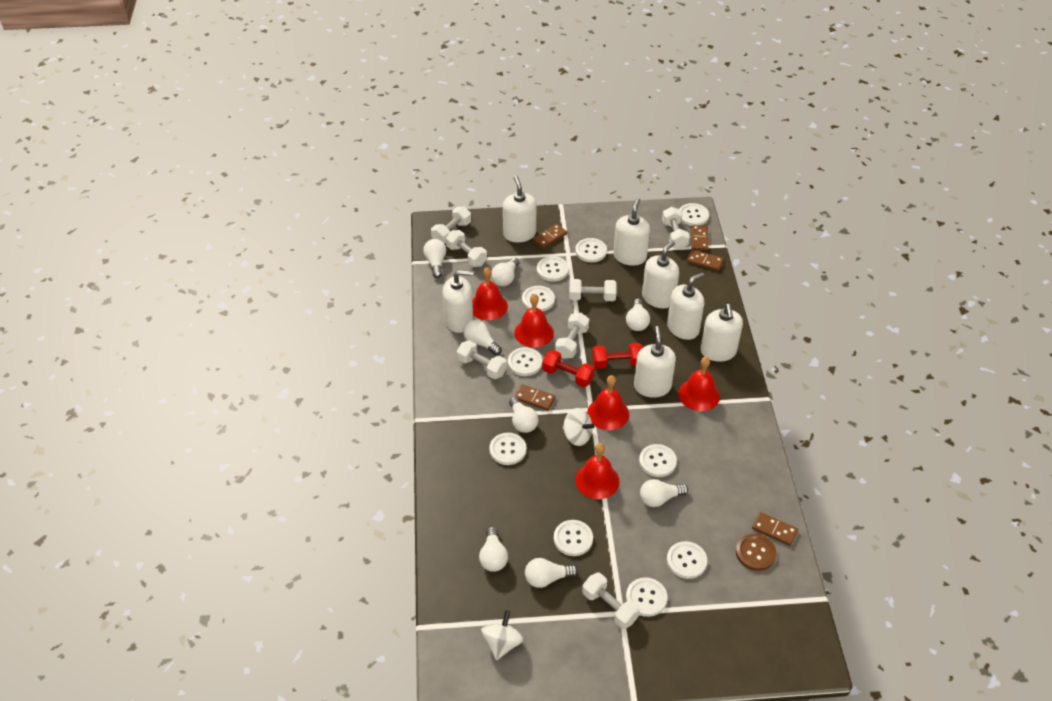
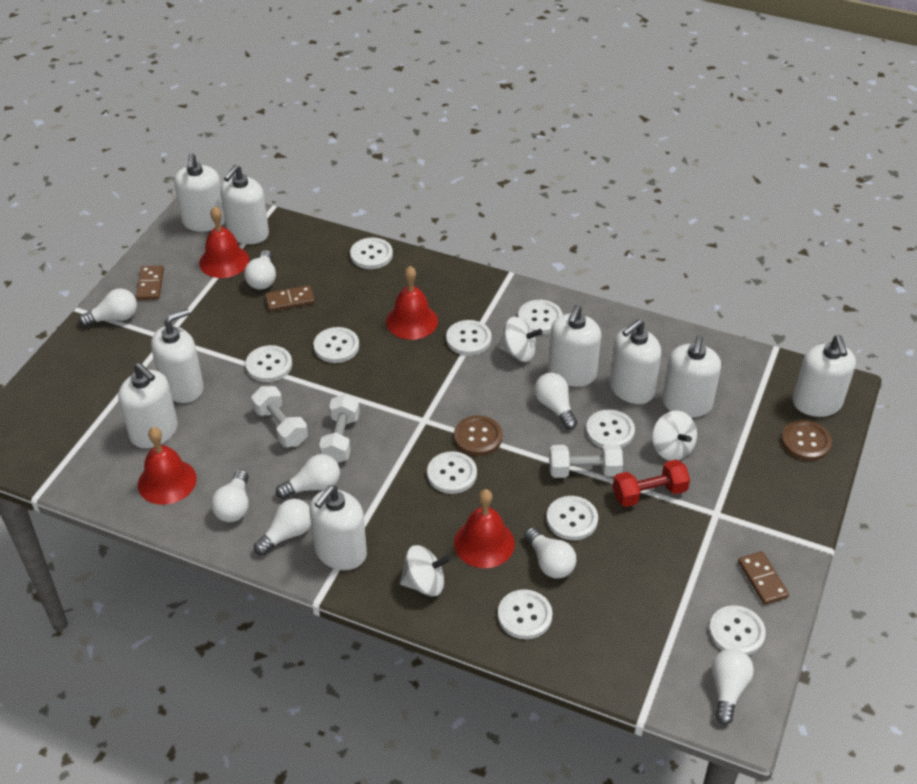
brown button: 1 -> 2
brown domino: 5 -> 3
red bell: 5 -> 4
red dumbbell: 2 -> 1
white dumbbell: 7 -> 3
white soap dispenser: 7 -> 9
white spinning top: 2 -> 3

